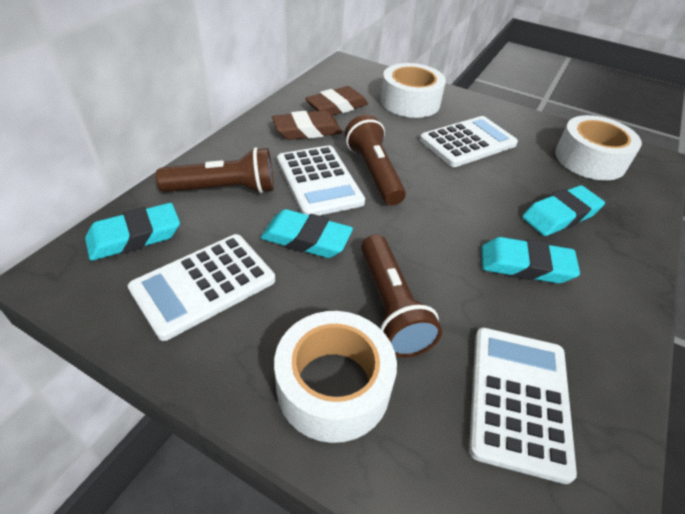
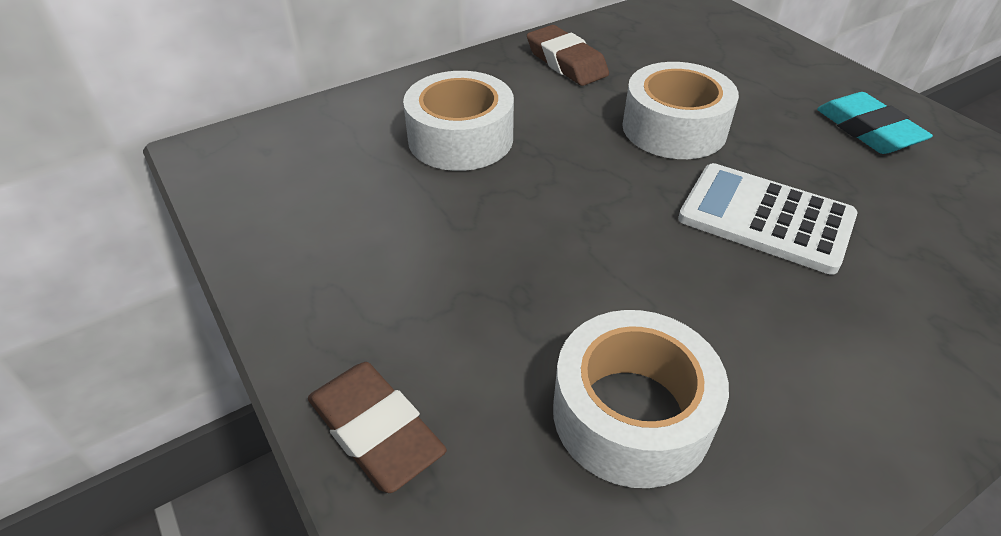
brown flashlight: 3 -> 0
turquoise eraser: 4 -> 1
white calculator: 4 -> 1

